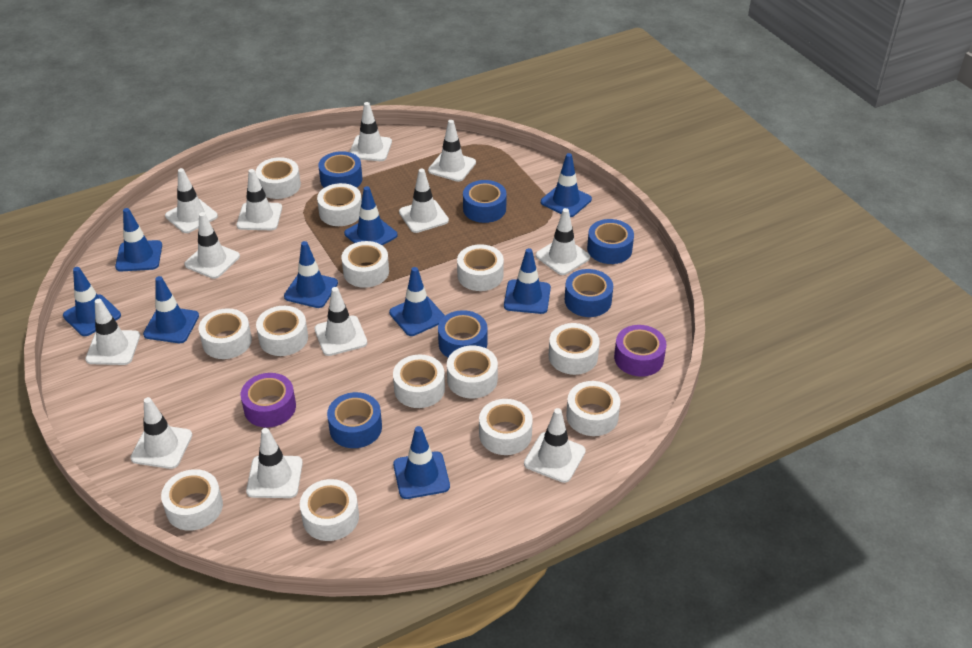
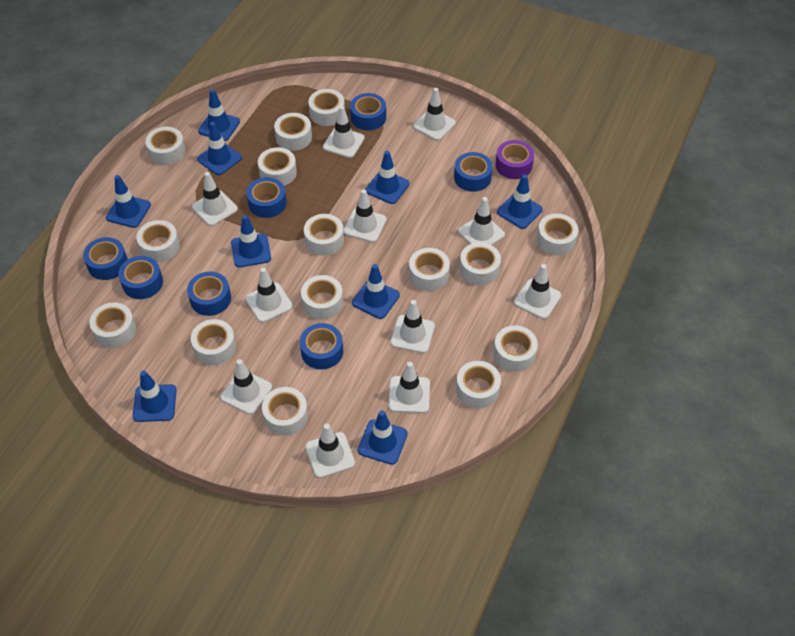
blue tape: 6 -> 7
purple tape: 2 -> 1
white tape: 13 -> 15
white traffic cone: 12 -> 11

